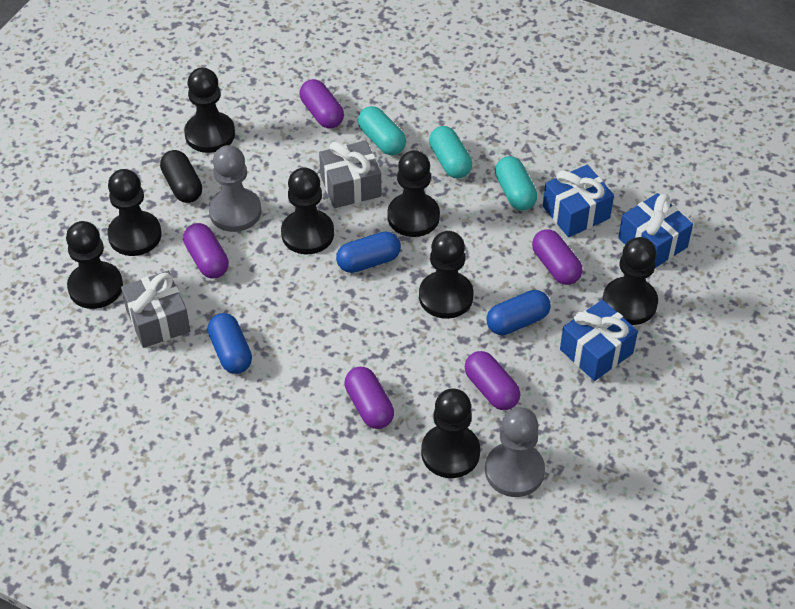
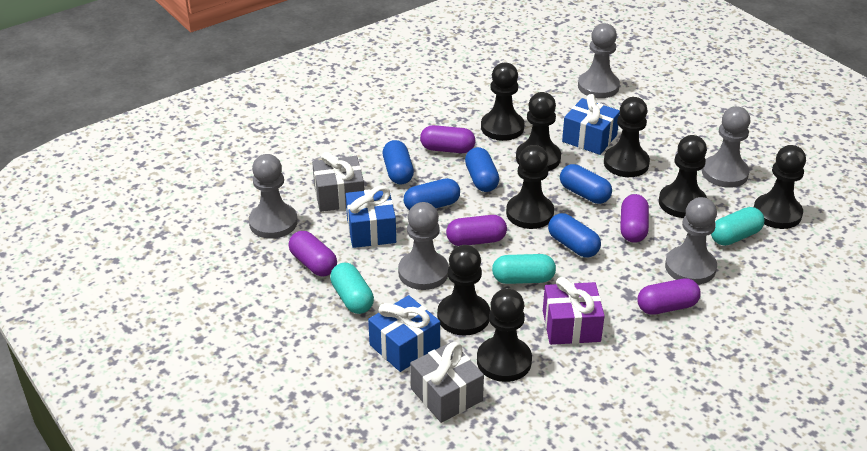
black capsule: 1 -> 0
blue capsule: 3 -> 5
grey pawn: 2 -> 5
purple gift: 0 -> 1

